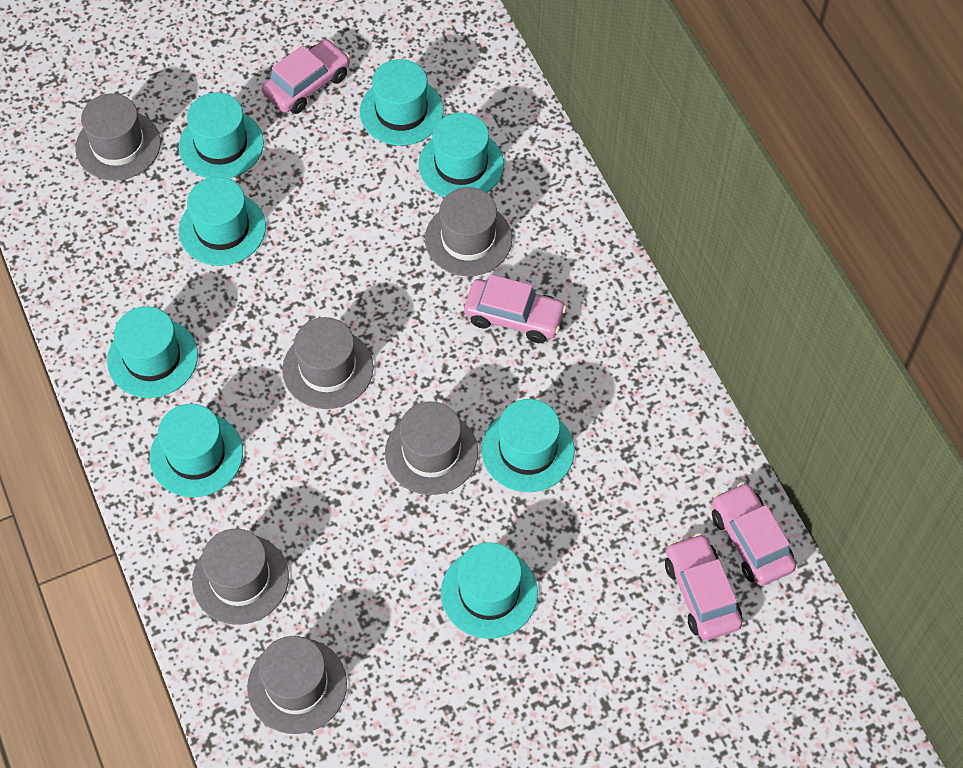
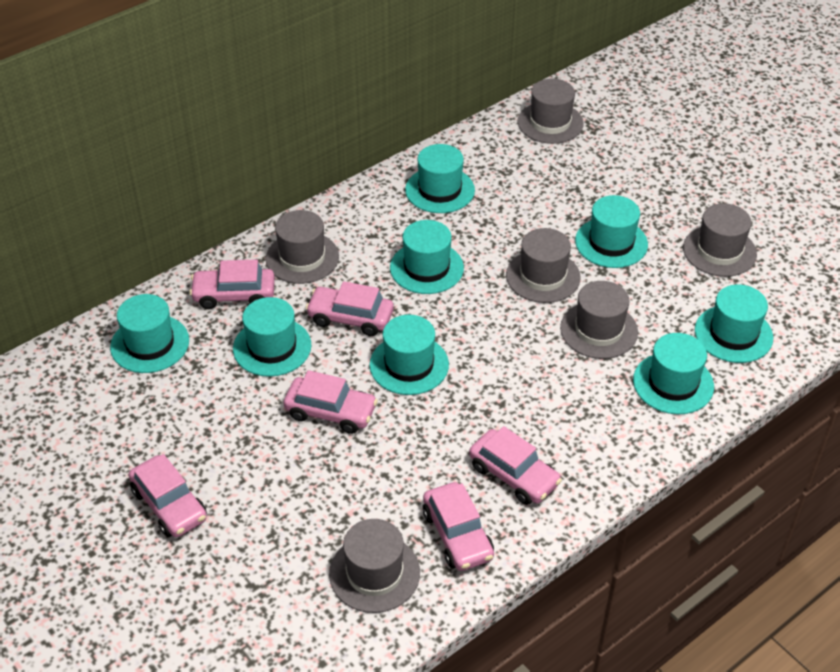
pink car: 4 -> 6

